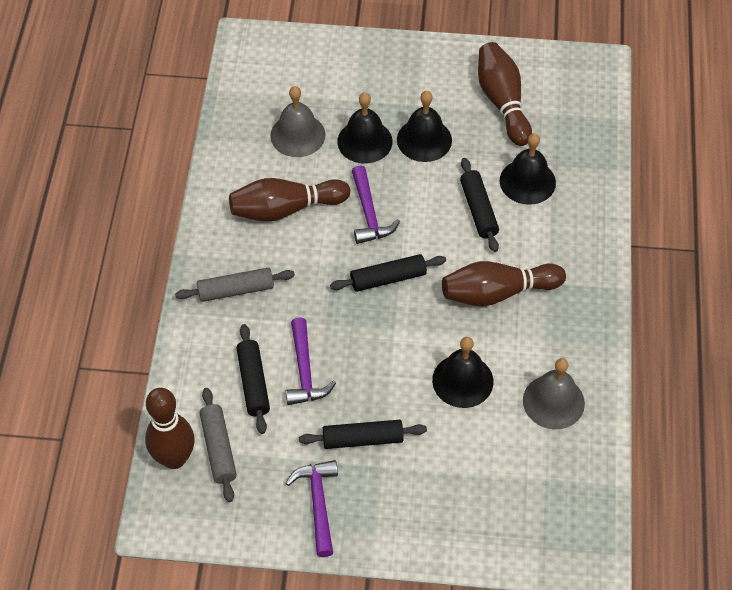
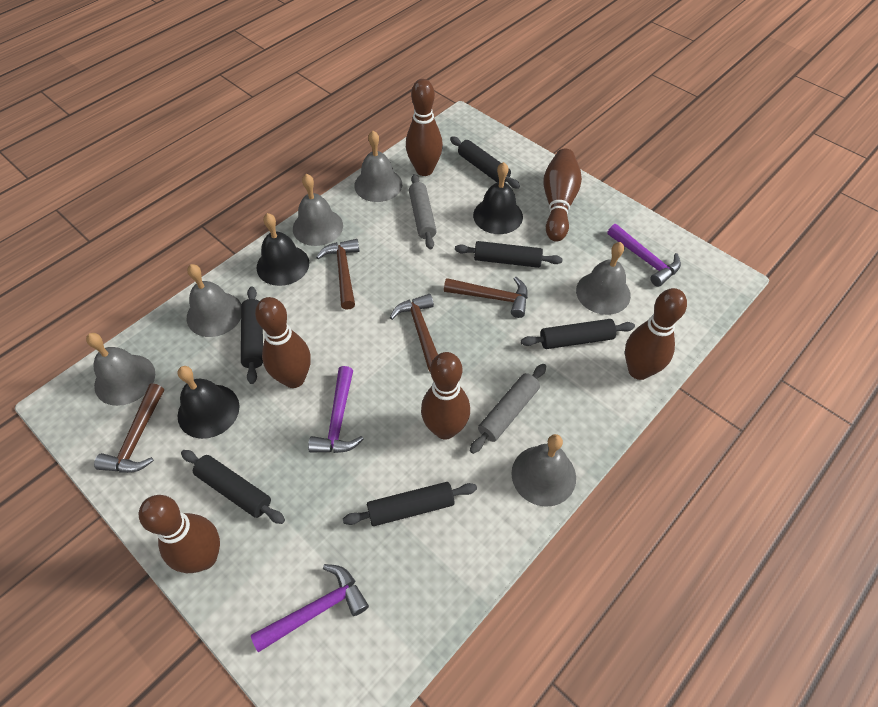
black bell: 4 -> 3
black rolling pin: 4 -> 6
brown bowling pin: 4 -> 6
brown hammer: 0 -> 4
grey bell: 2 -> 6

